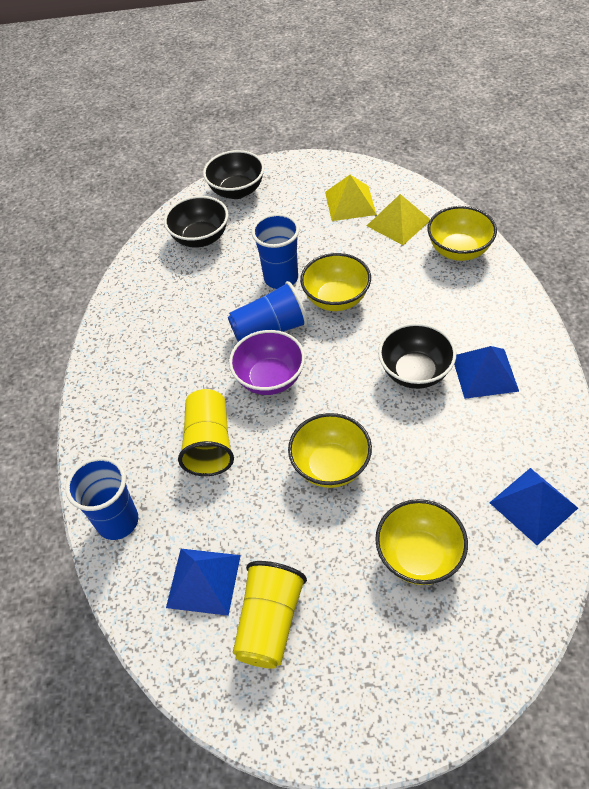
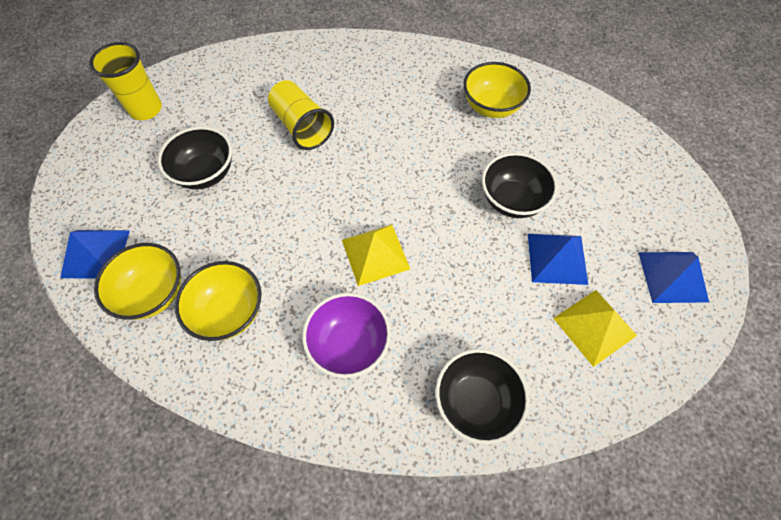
blue cup: 3 -> 0
yellow bowl: 4 -> 3

